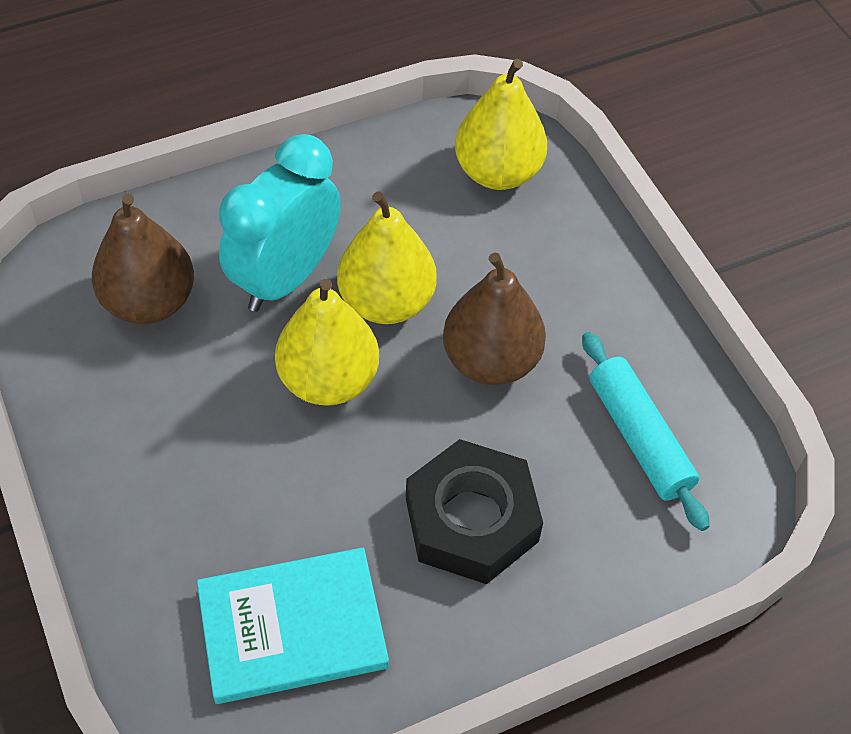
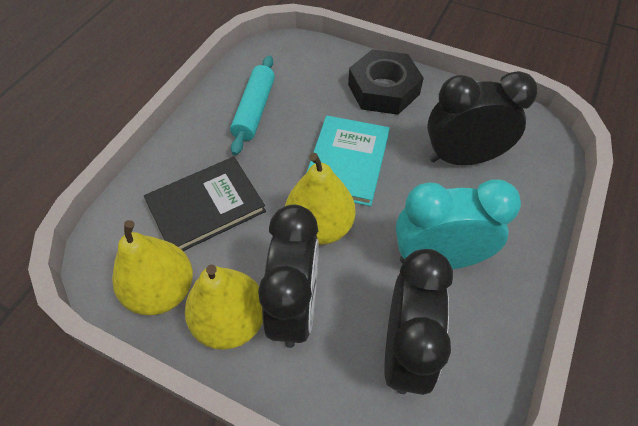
black book: 0 -> 1
black clock: 0 -> 3
brown pear: 2 -> 0

